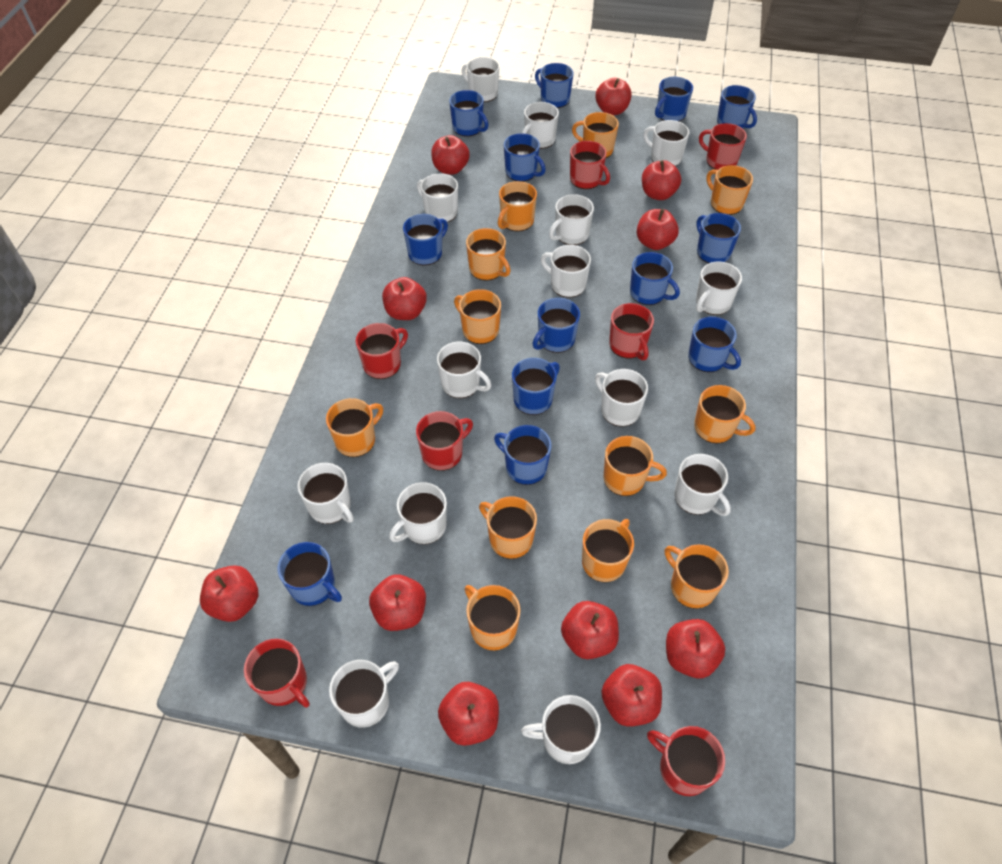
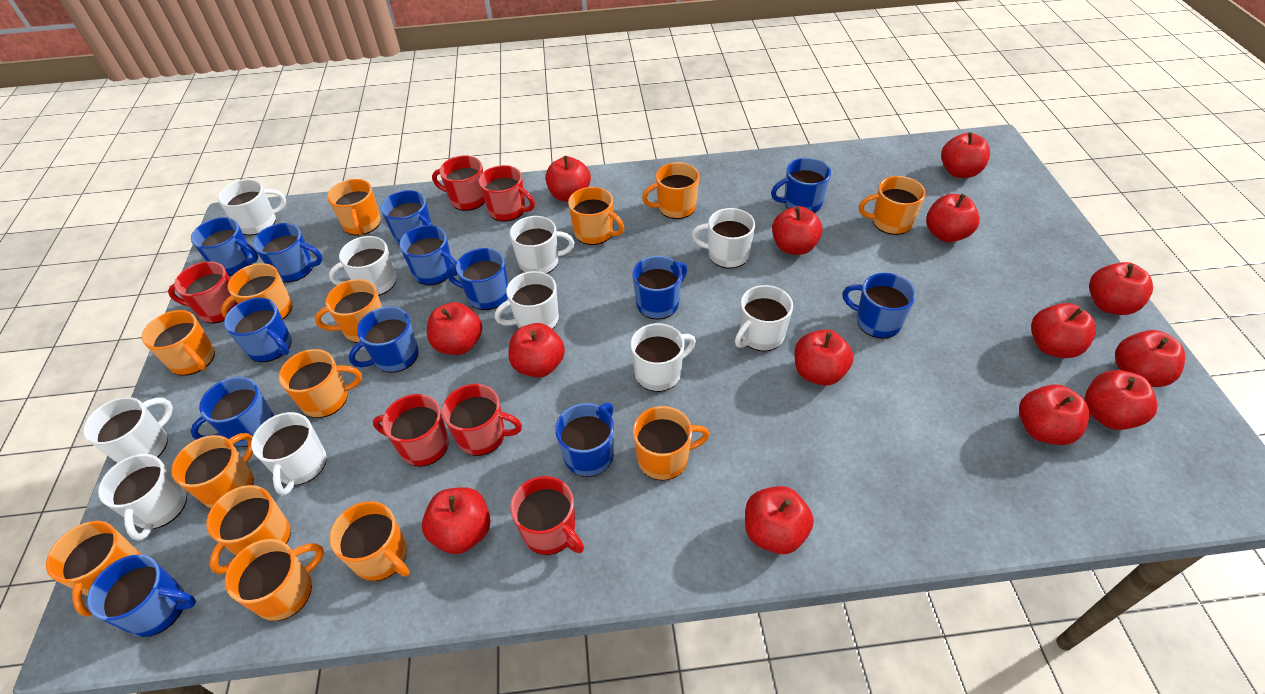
orange mug: 12 -> 14
red apple: 11 -> 14
red mug: 7 -> 6
white mug: 14 -> 10

